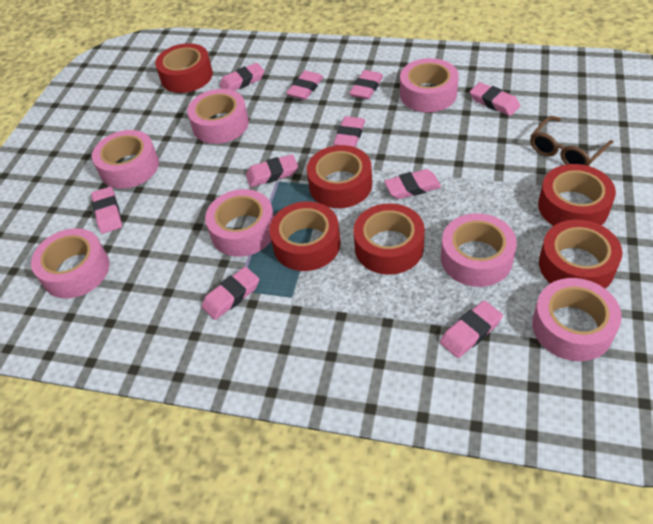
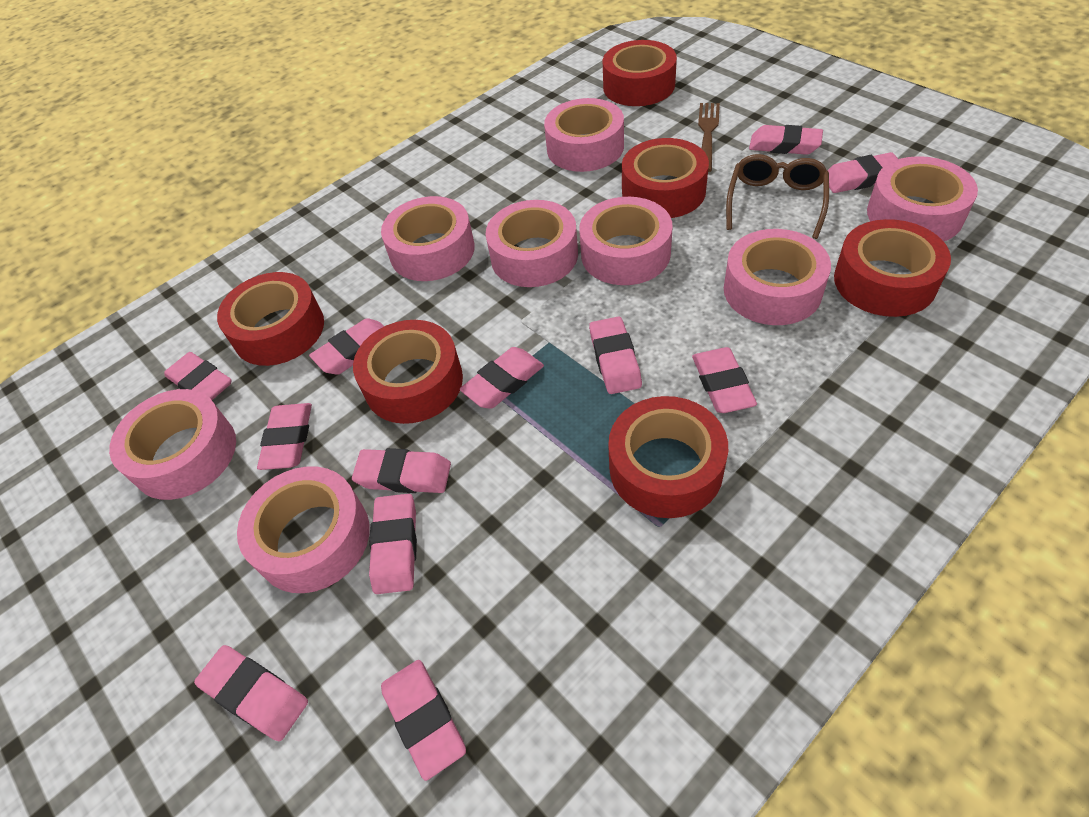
brown fork: 0 -> 1
pink eraser: 10 -> 12
pink tape: 7 -> 8

